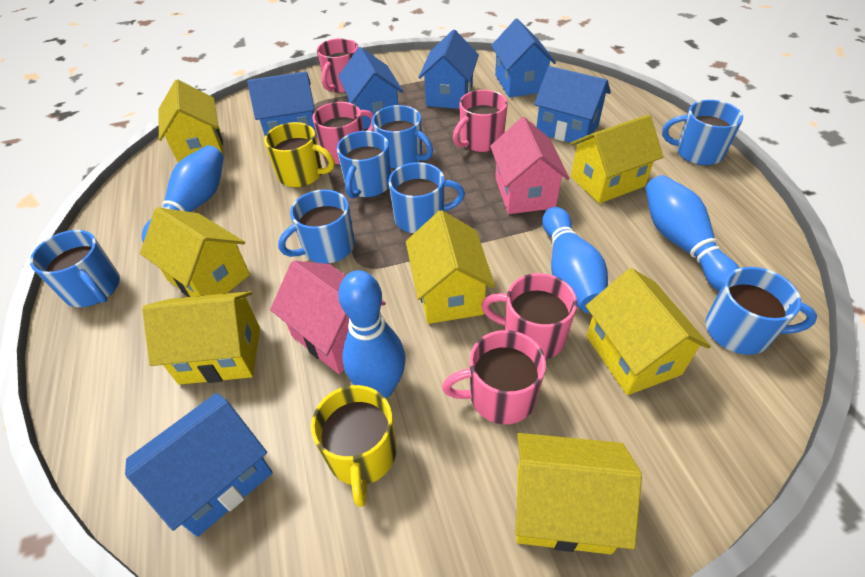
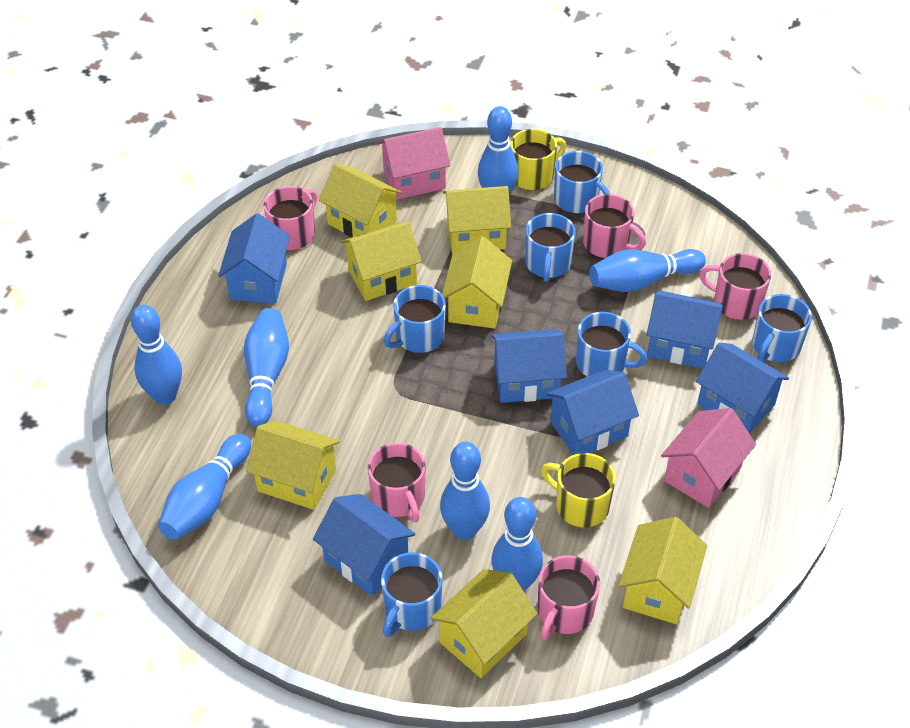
blue bowling pin: 4 -> 7
blue mug: 7 -> 6

